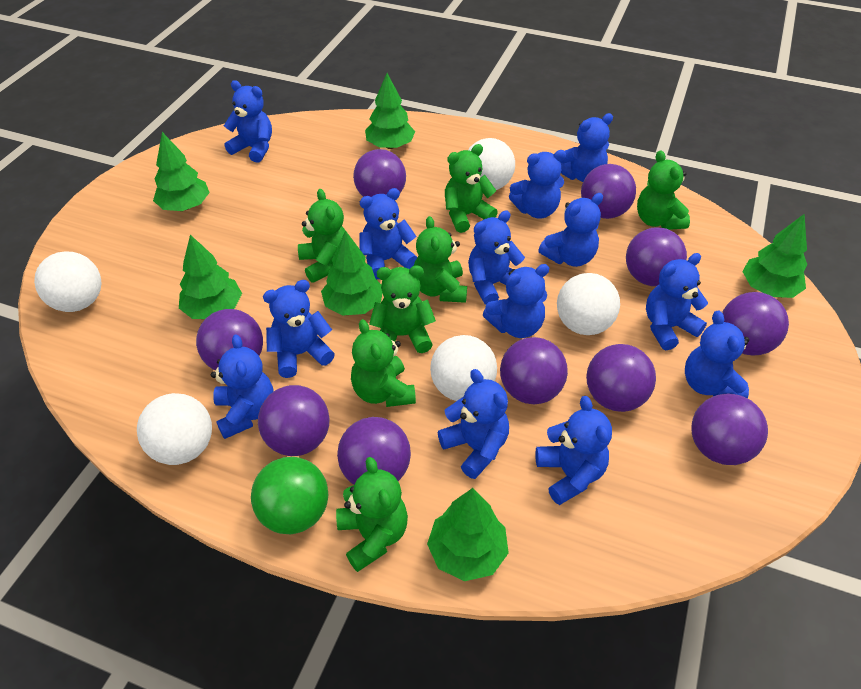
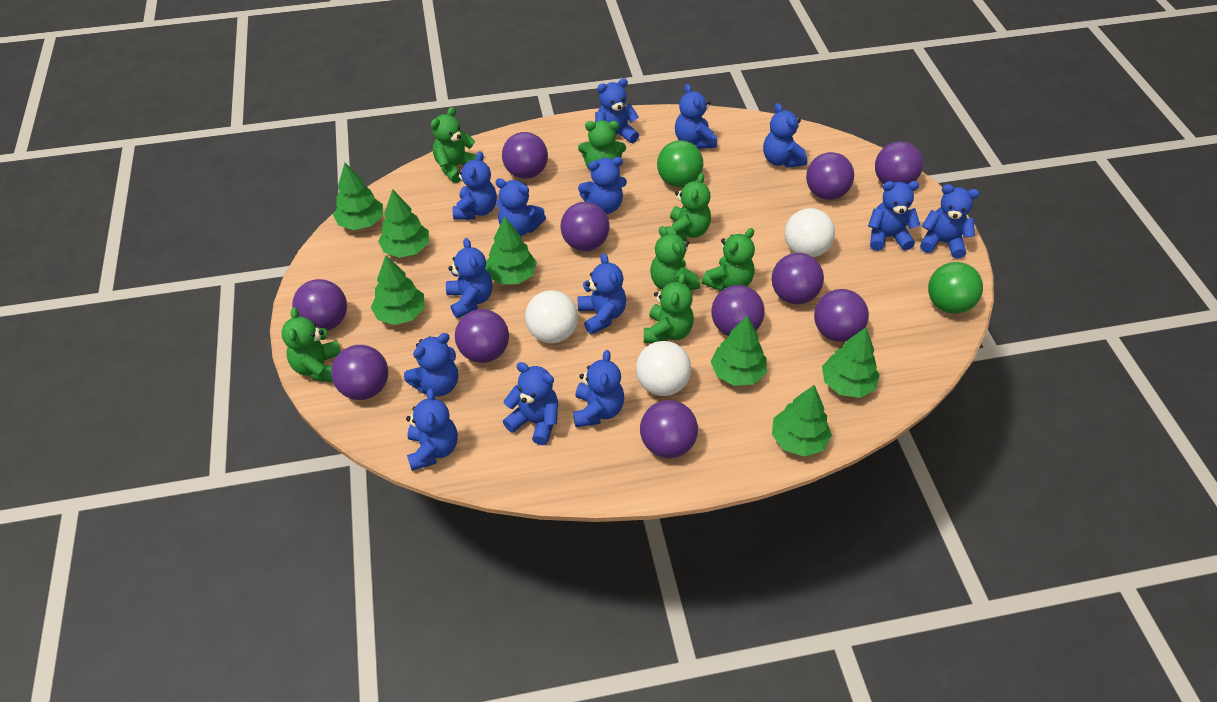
blue teddy bear: 13 -> 14
green ball: 1 -> 2
green tree: 6 -> 7
purple ball: 10 -> 11
white ball: 5 -> 3

